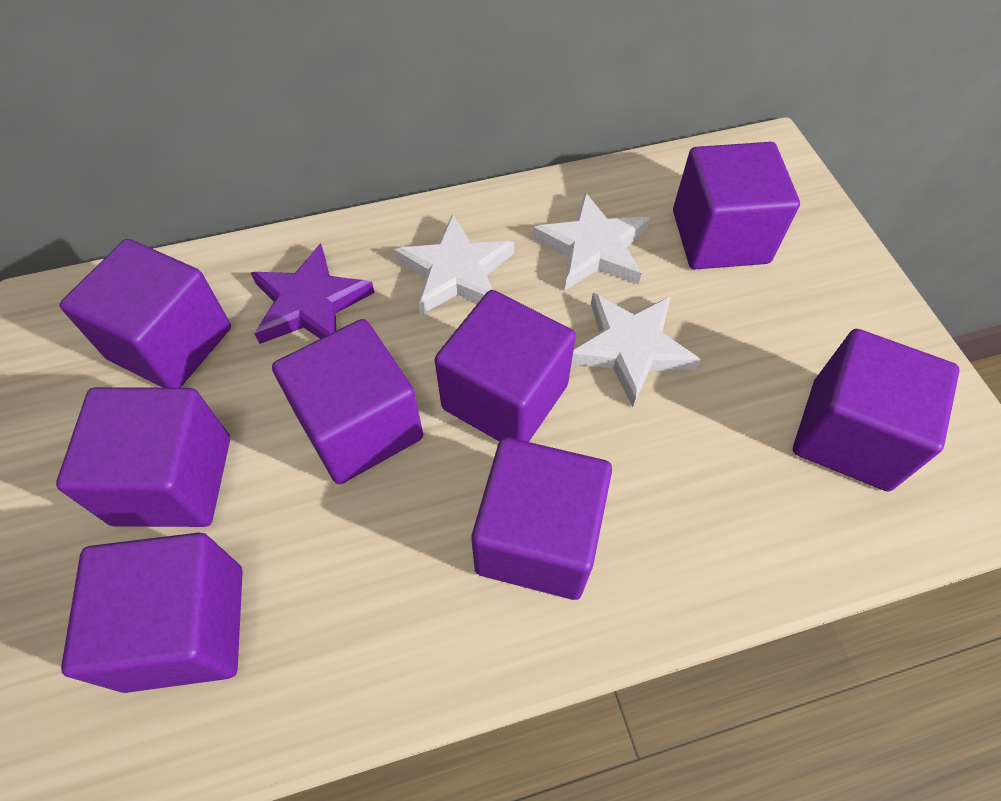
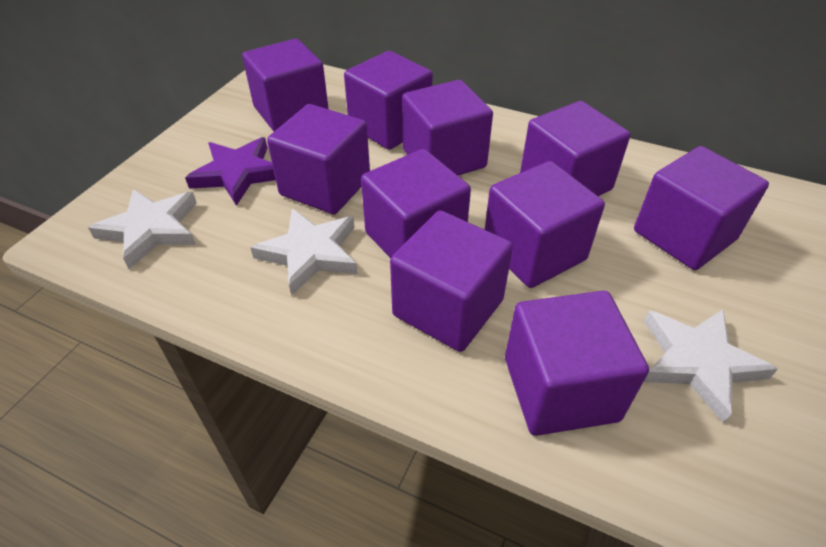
purple cube: 8 -> 10

